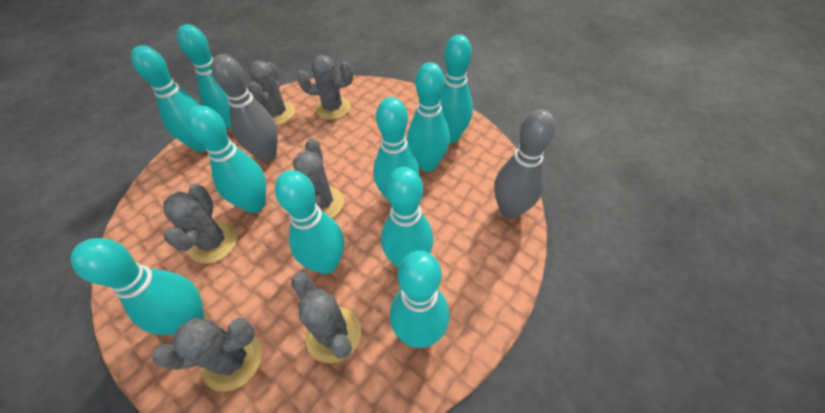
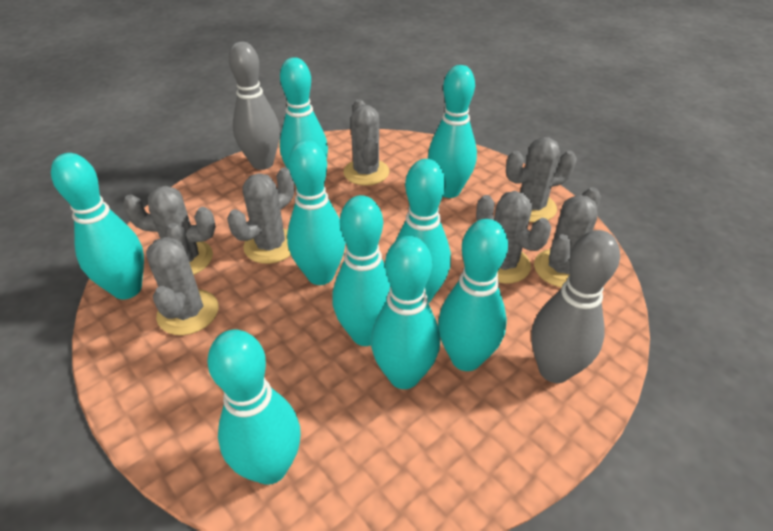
grey cactus: 6 -> 7
turquoise bowling pin: 10 -> 9

